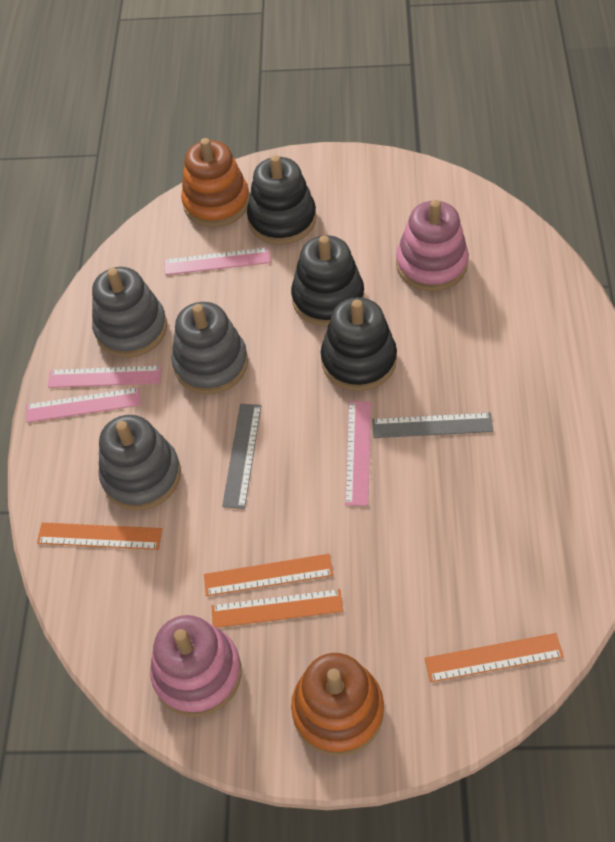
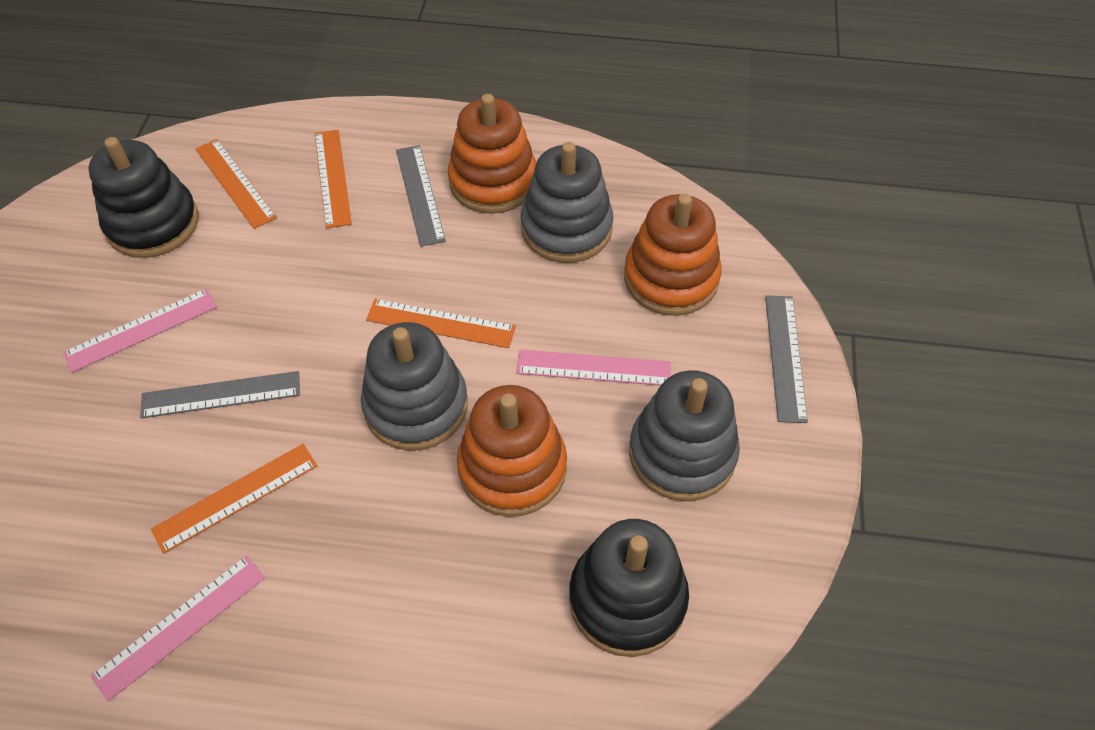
black stacking toy: 3 -> 2
grey ruler: 2 -> 3
orange stacking toy: 2 -> 3
pink ruler: 4 -> 3
pink stacking toy: 2 -> 0

